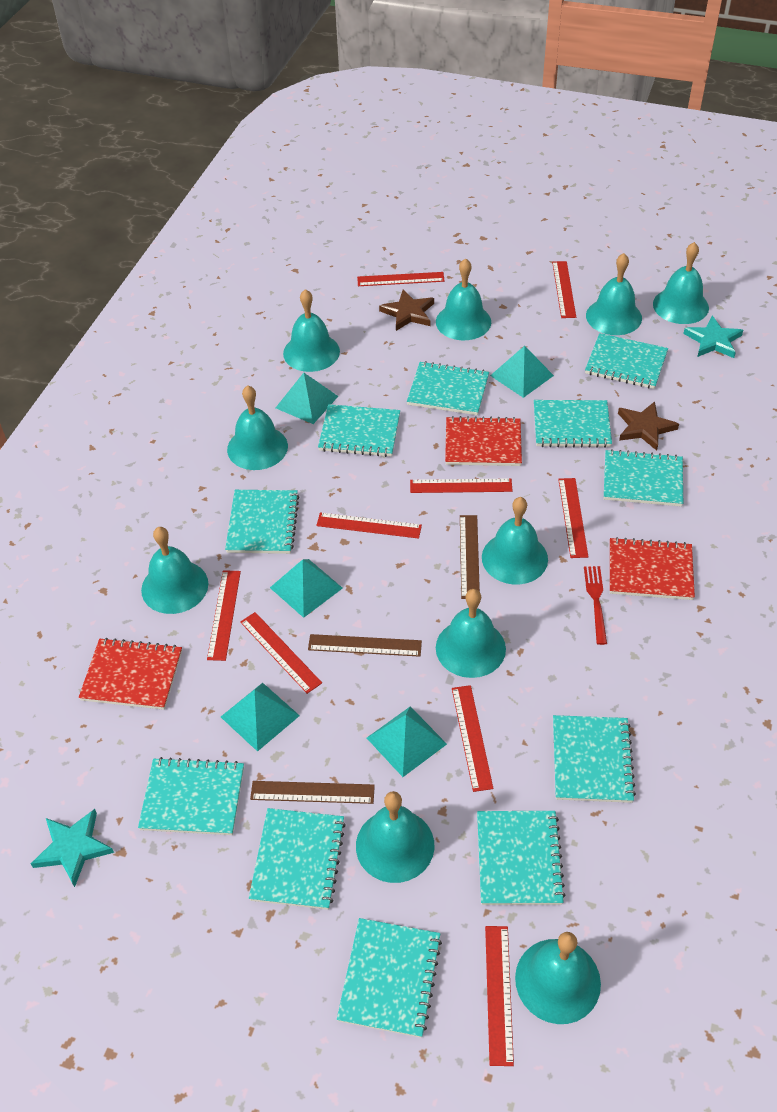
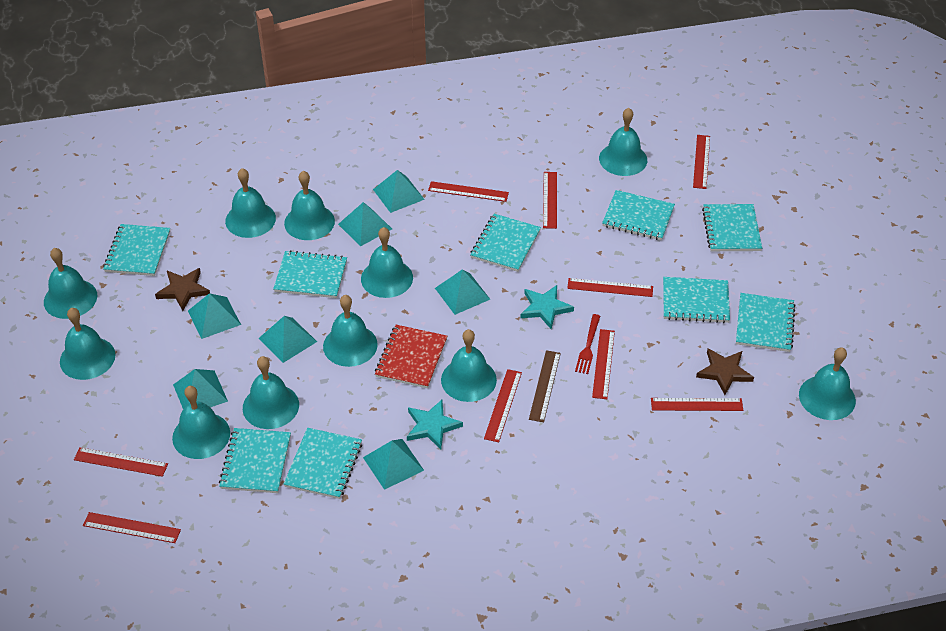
brown ruler: 3 -> 1
red notebook: 3 -> 1
turquoise bell: 10 -> 11
turquoise notebook: 11 -> 9
turquoise pyramid: 5 -> 7

